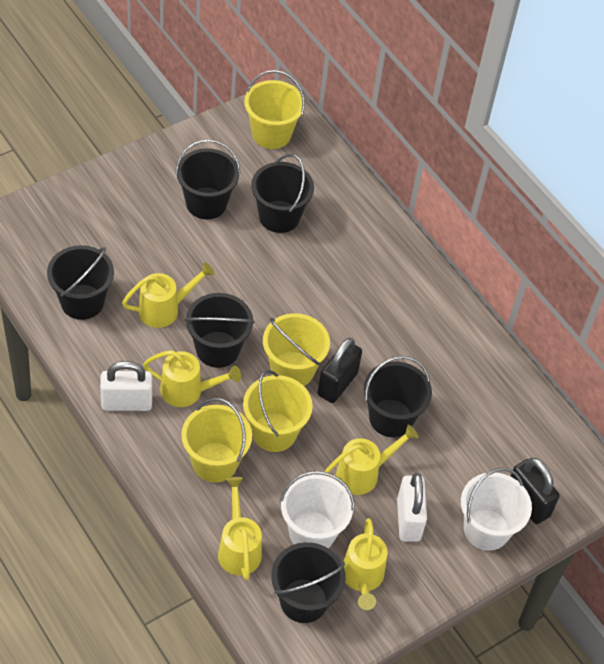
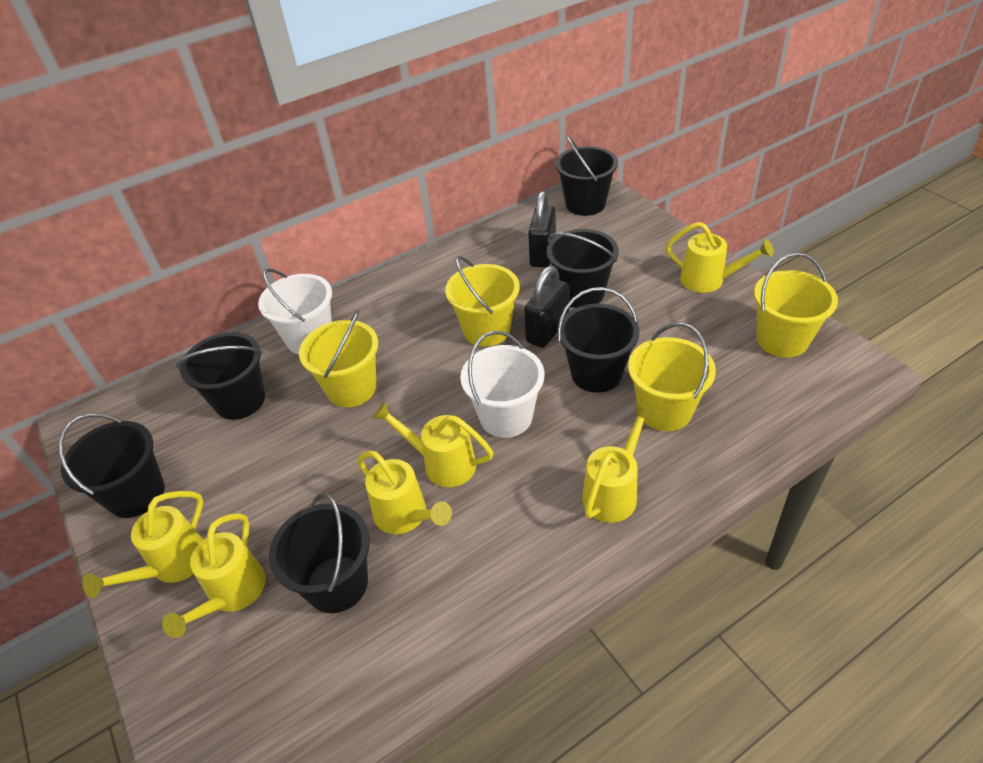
white padlock: 2 -> 0
yellow watering can: 5 -> 6

